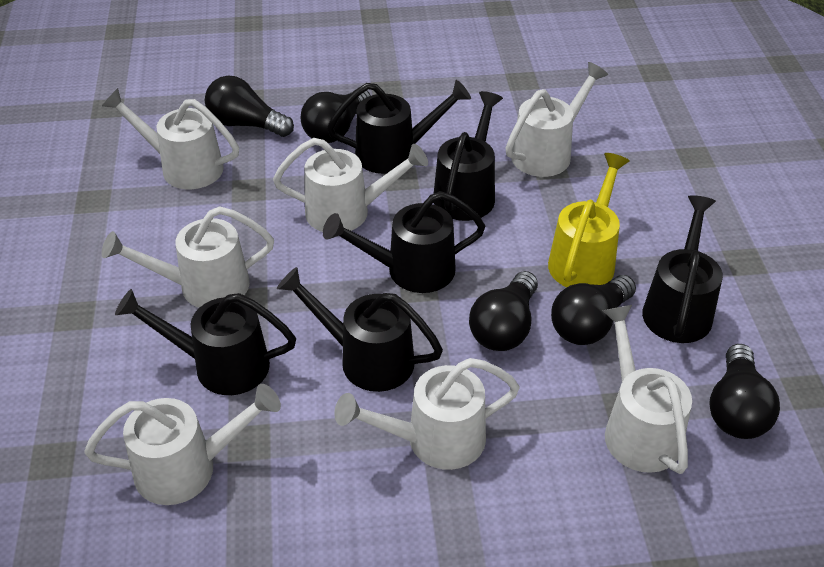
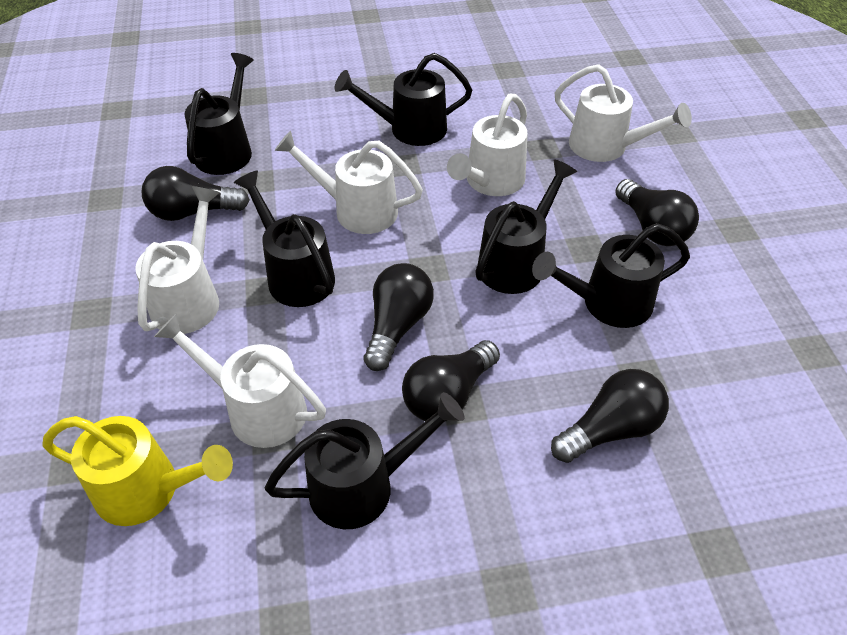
white watering can: 7 -> 5

